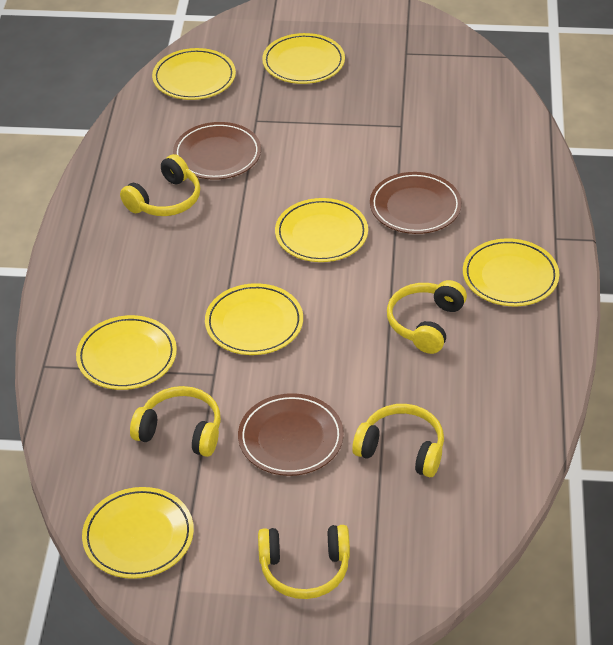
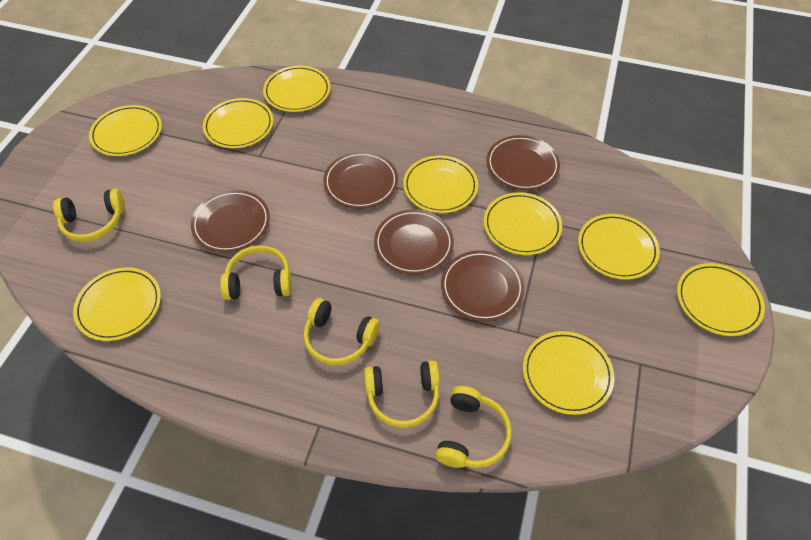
brown plate: 3 -> 5
yellow plate: 7 -> 9

